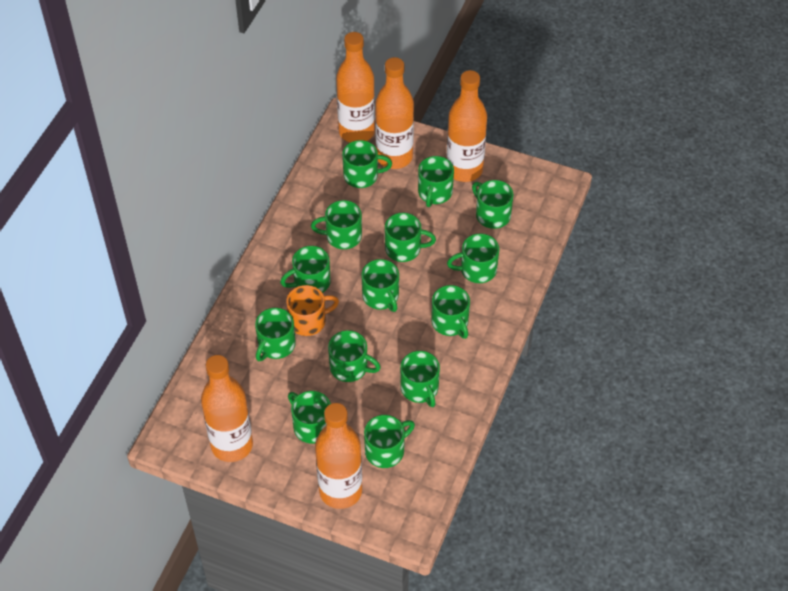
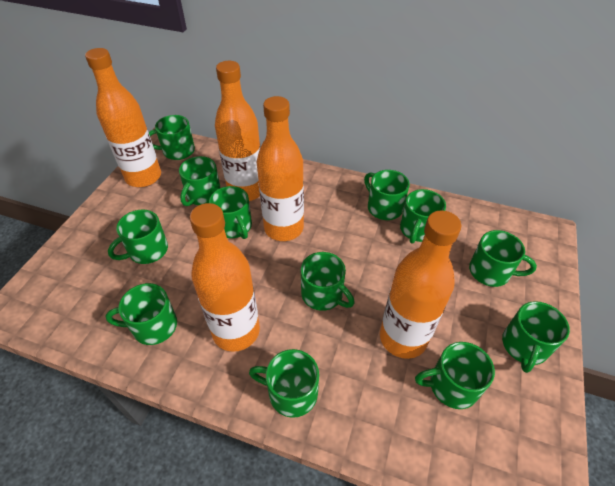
green mug: 14 -> 12
orange mug: 1 -> 0

